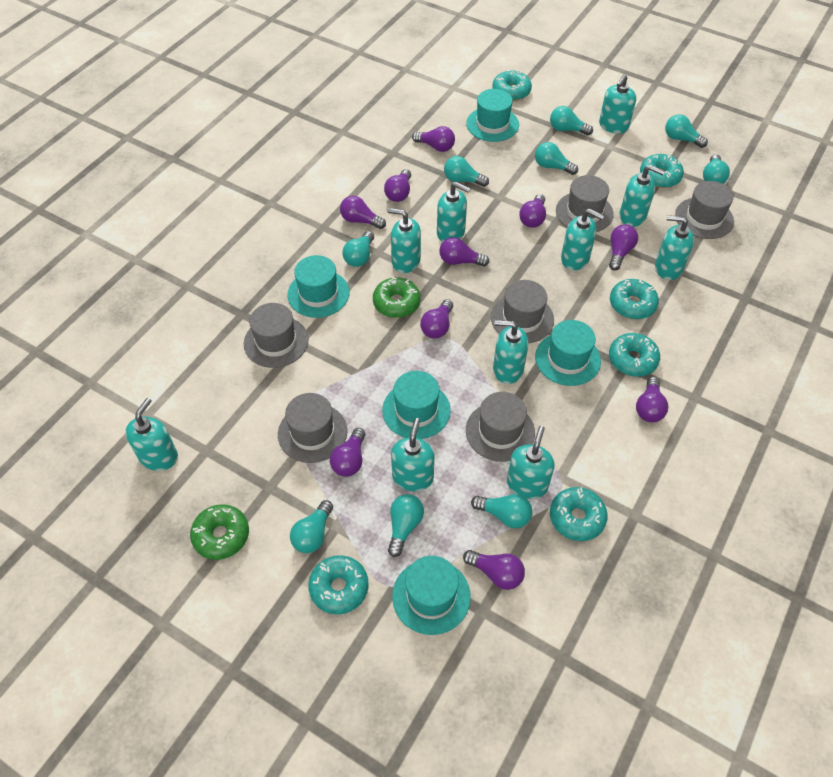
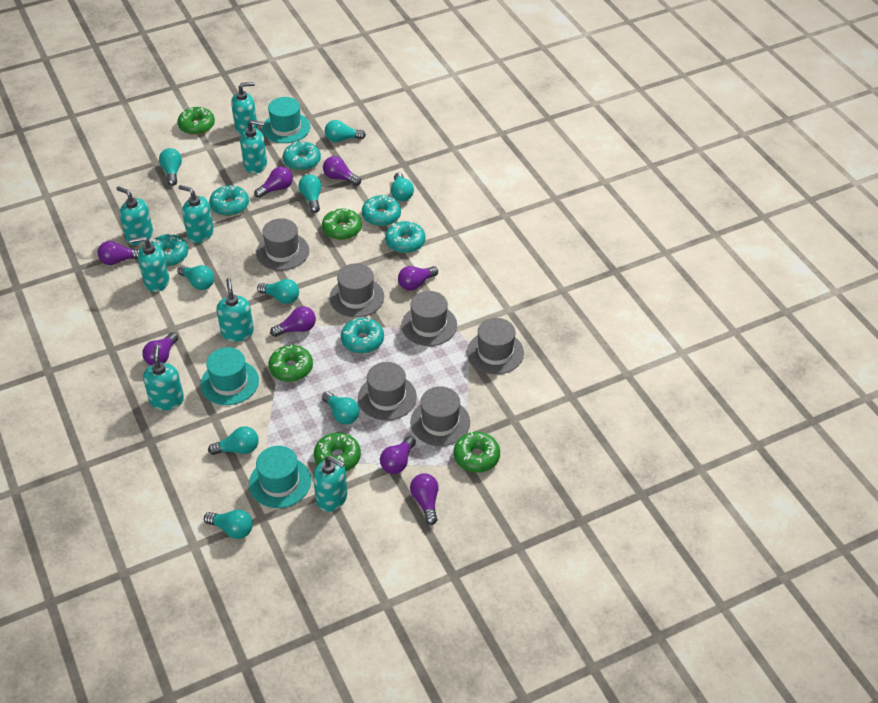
green donut: 2 -> 5
purple light bulb: 10 -> 8
turquoise hat: 5 -> 3
turquoise soap dispenser: 10 -> 8

